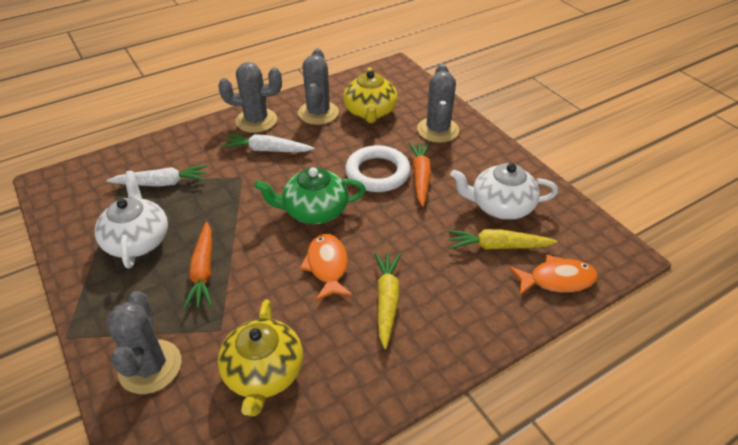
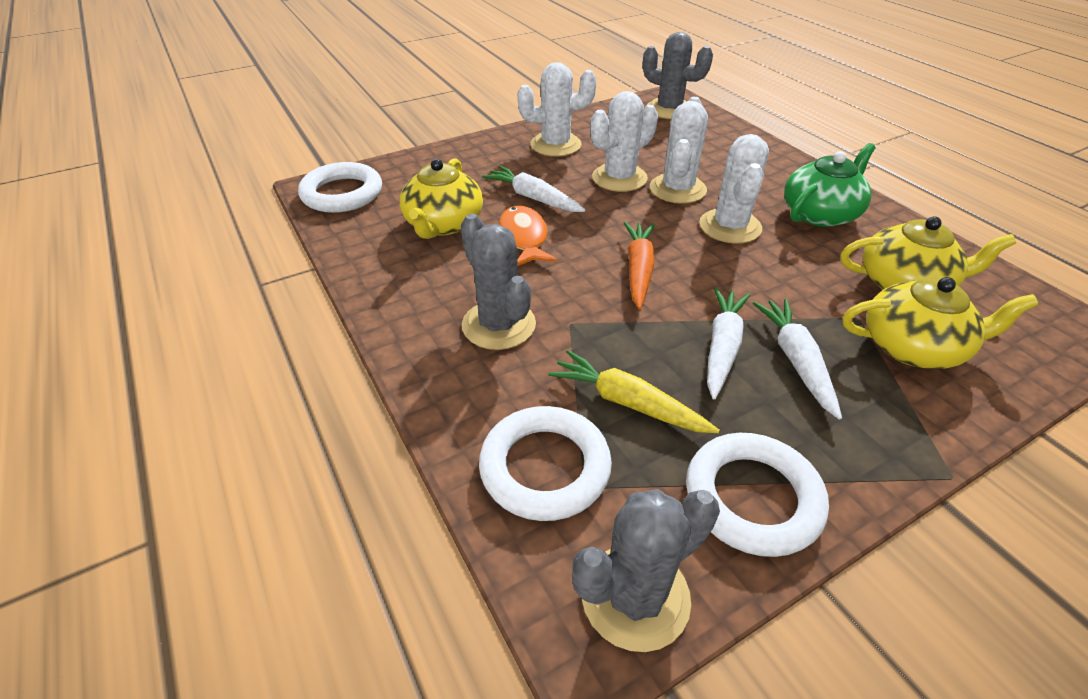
grey cactus: 4 -> 3
orange carrot: 2 -> 1
orange fish: 2 -> 1
white cactus: 0 -> 4
white carrot: 2 -> 3
white ring: 1 -> 3
white teapot: 2 -> 0
yellow carrot: 2 -> 1
yellow teapot: 2 -> 3

